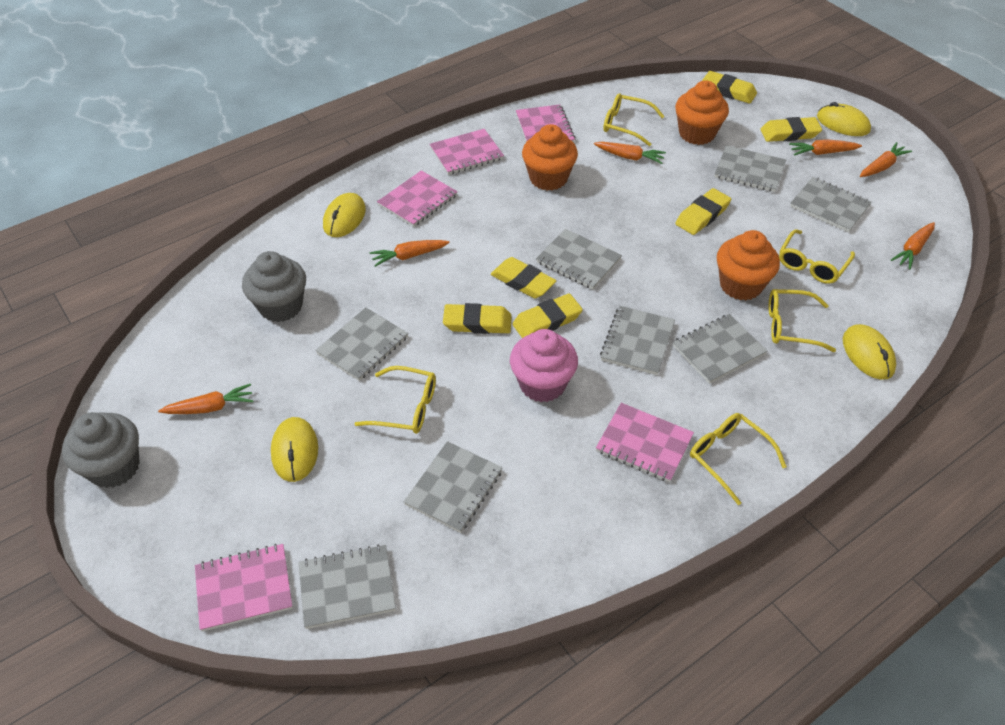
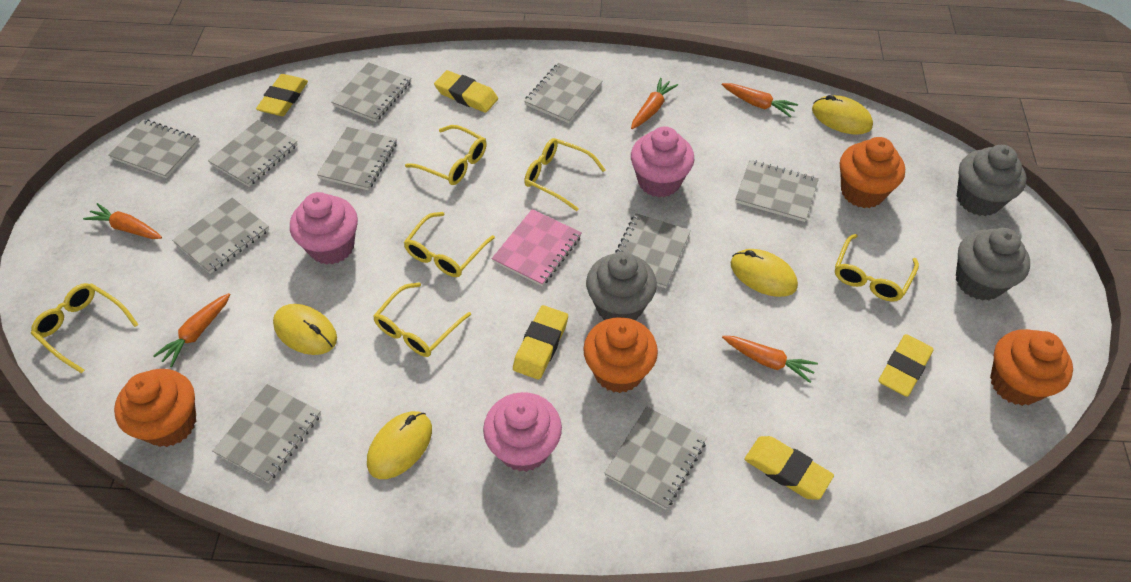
grey cupcake: 2 -> 3
grey notebook: 8 -> 10
orange carrot: 6 -> 5
orange cupcake: 3 -> 4
pink cupcake: 1 -> 3
pink notebook: 5 -> 1
yellow eraser: 6 -> 5
yellow glasses: 5 -> 6

